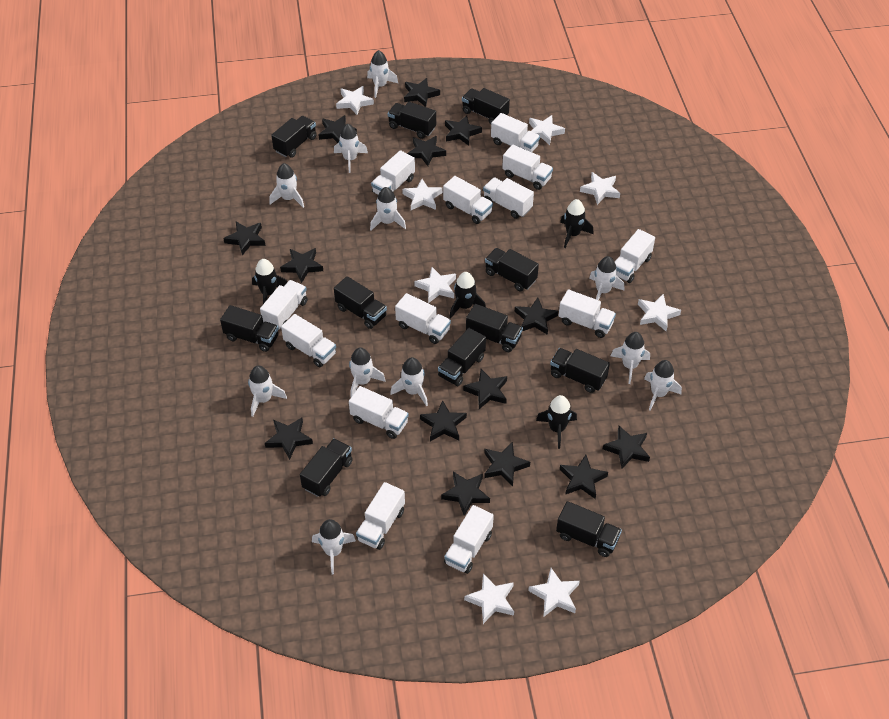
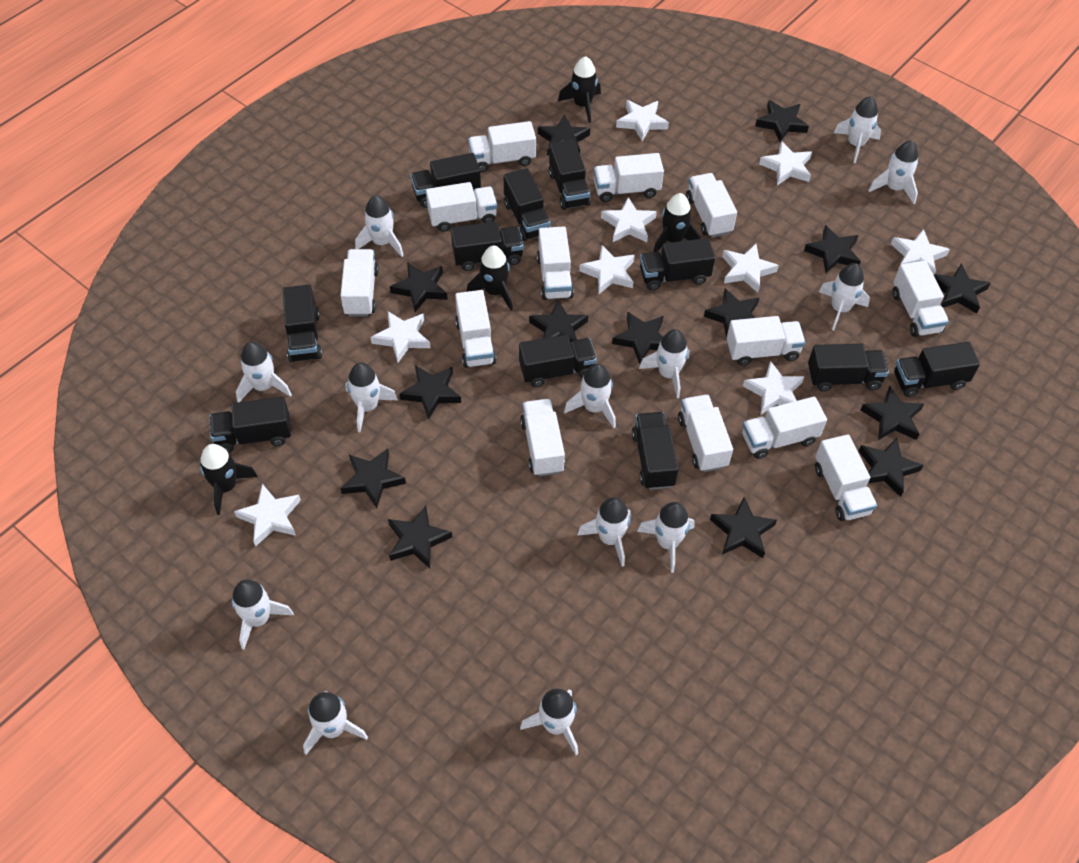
white rocket: 11 -> 13
white star: 8 -> 9

